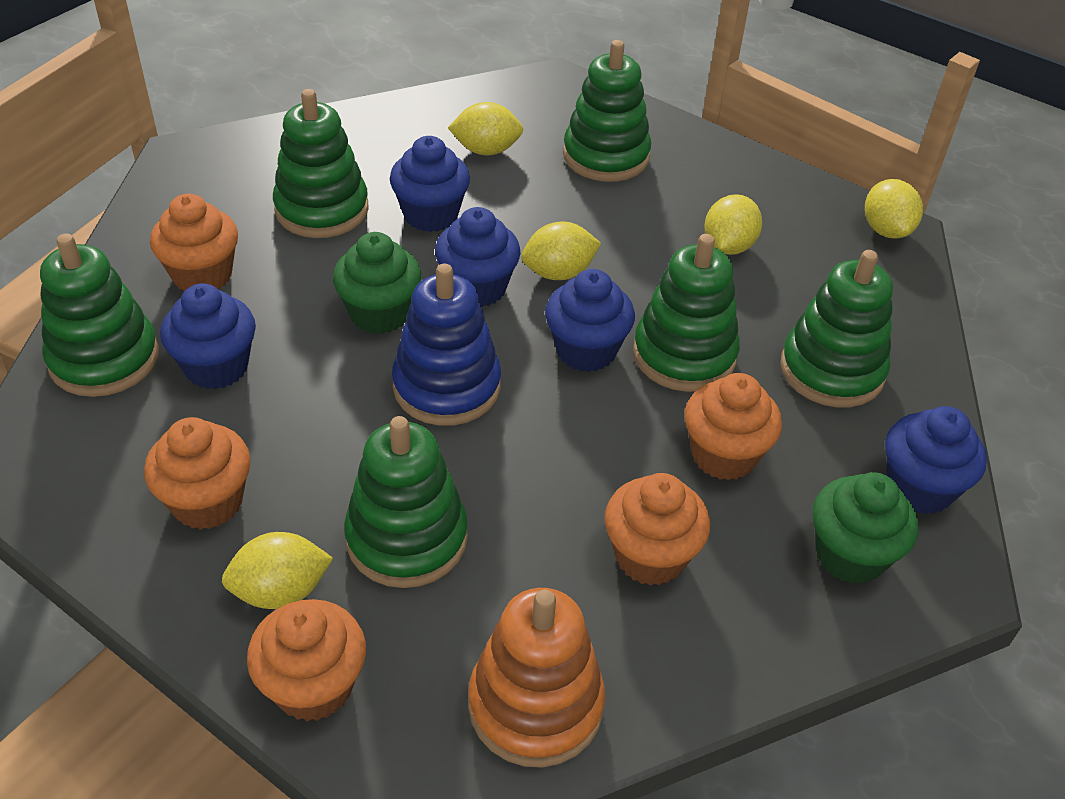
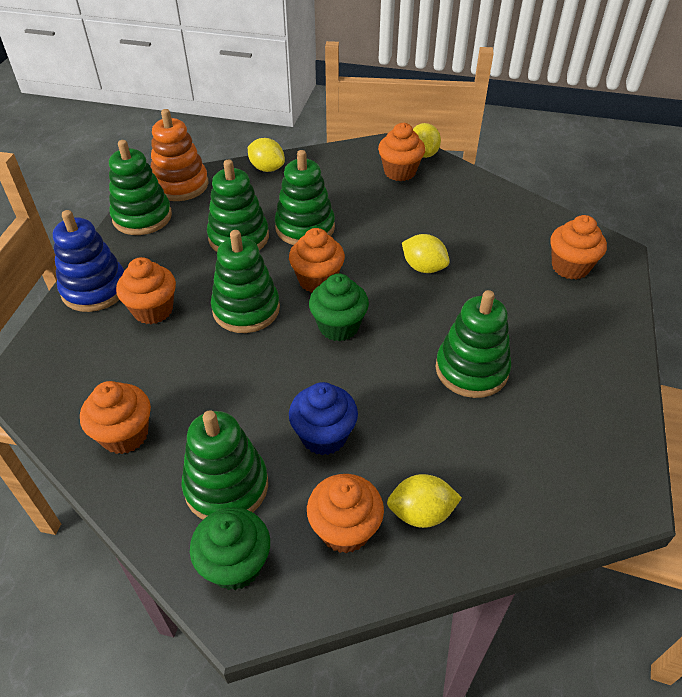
blue cupcake: 5 -> 1
orange cupcake: 5 -> 6
yellow lemon: 5 -> 4

